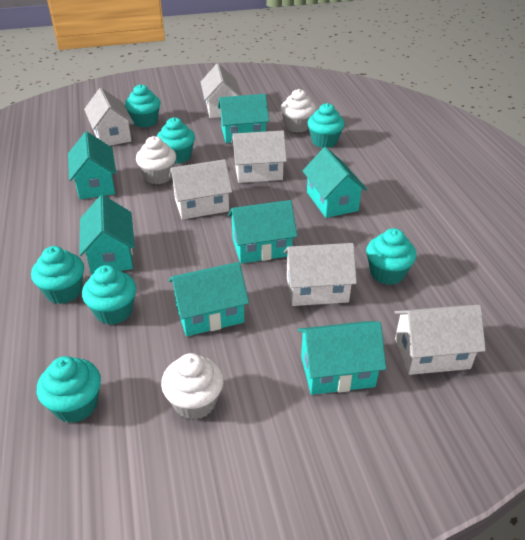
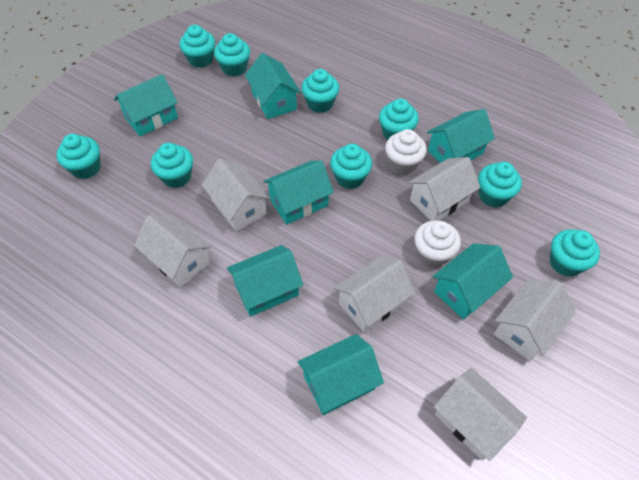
turquoise cupcake: 7 -> 9
white cupcake: 3 -> 2

